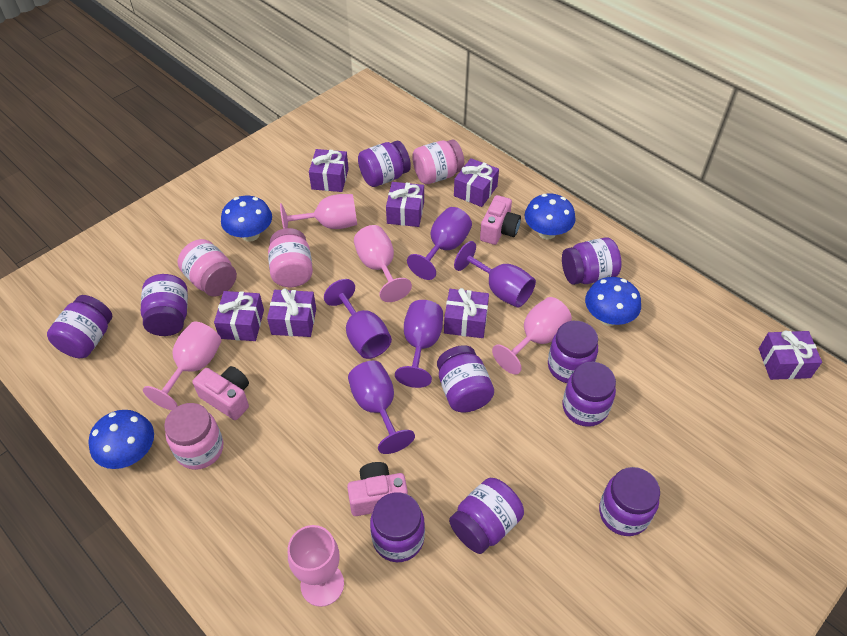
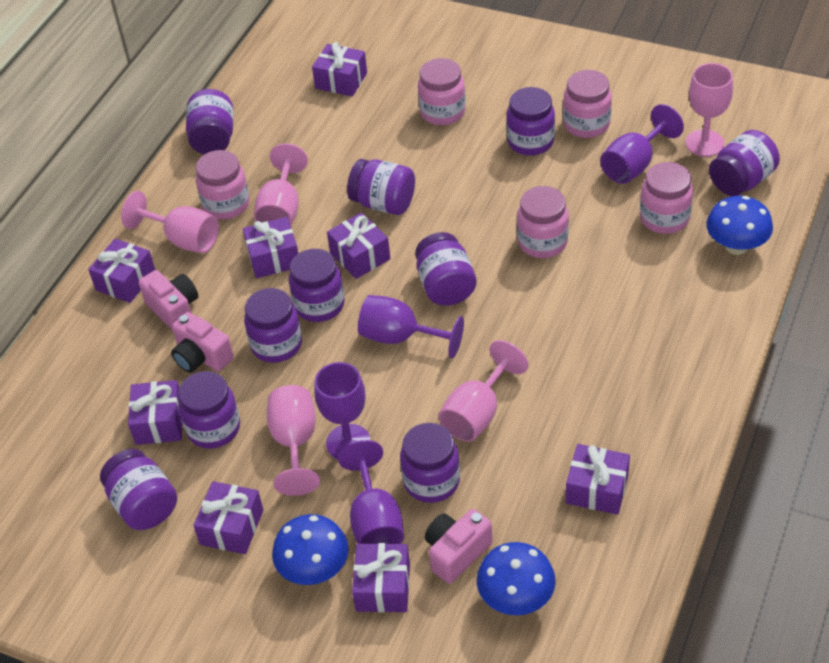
blue mushroom: 4 -> 3
pink jar: 4 -> 5
purple gift: 7 -> 8
purple goblet: 5 -> 4

